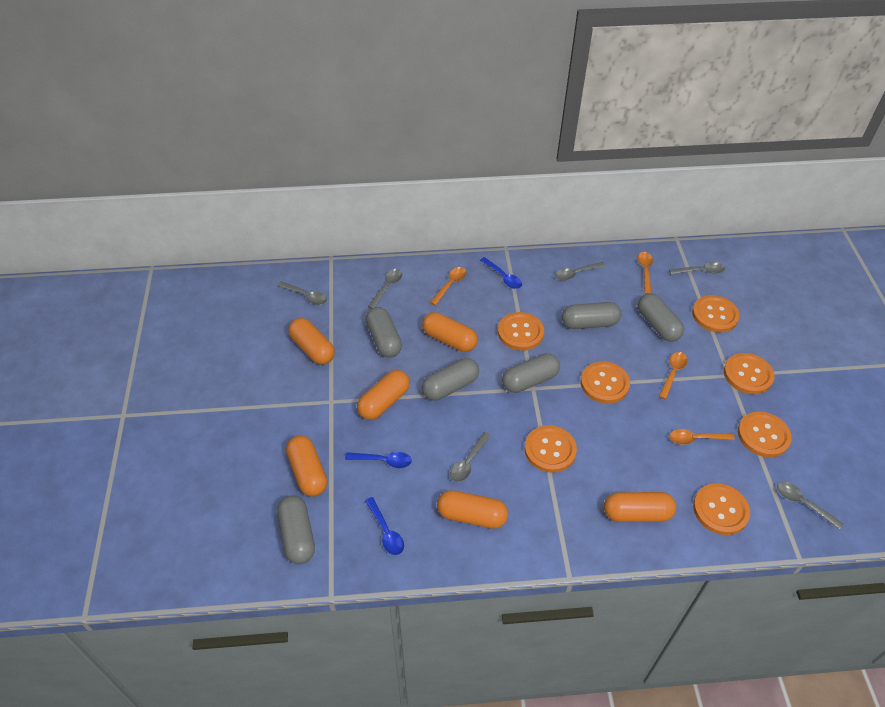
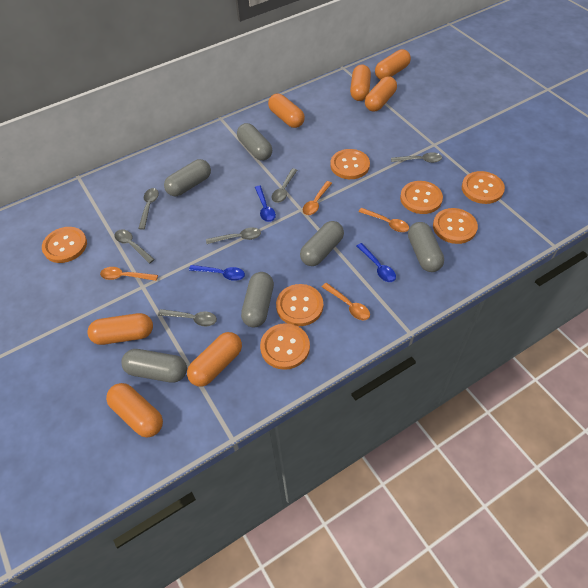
orange capsule: 6 -> 7

